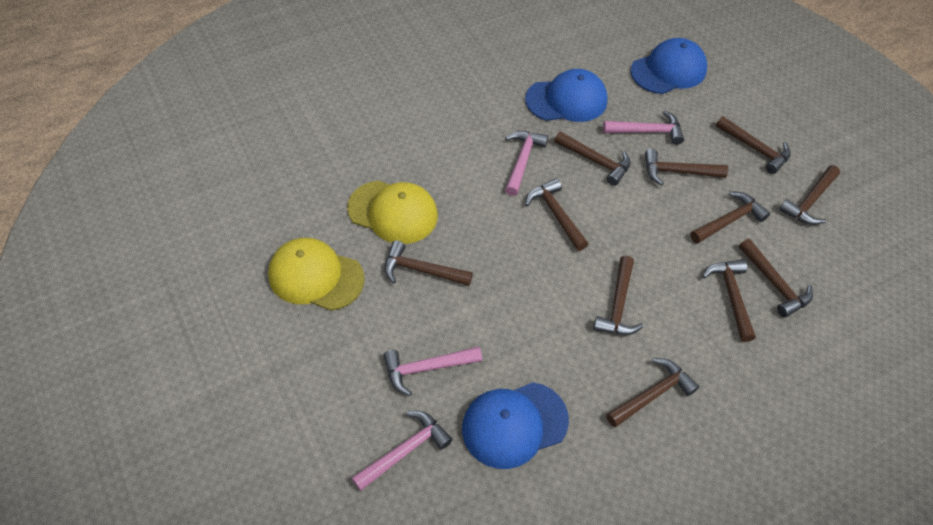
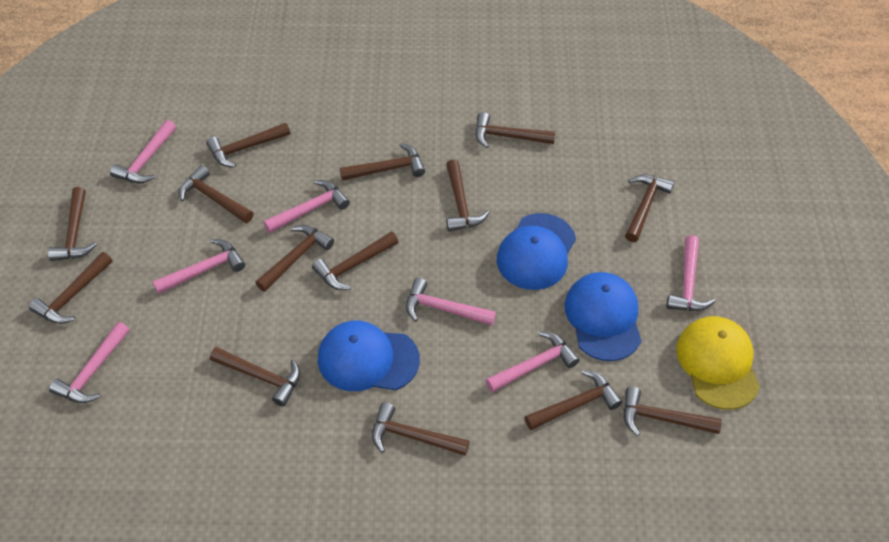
brown hammer: 11 -> 14
pink hammer: 4 -> 7
yellow cap: 2 -> 1

